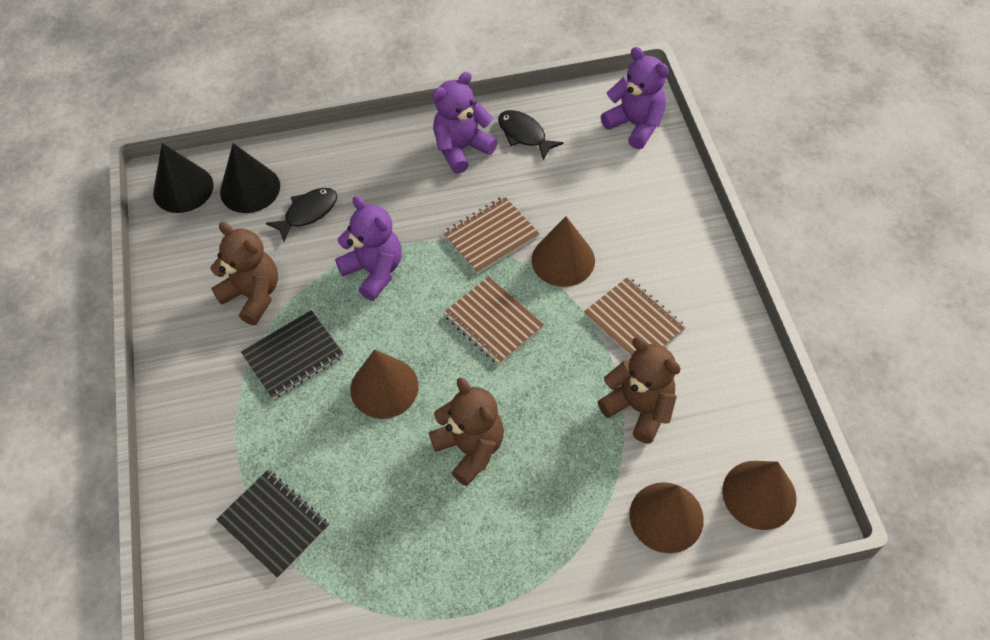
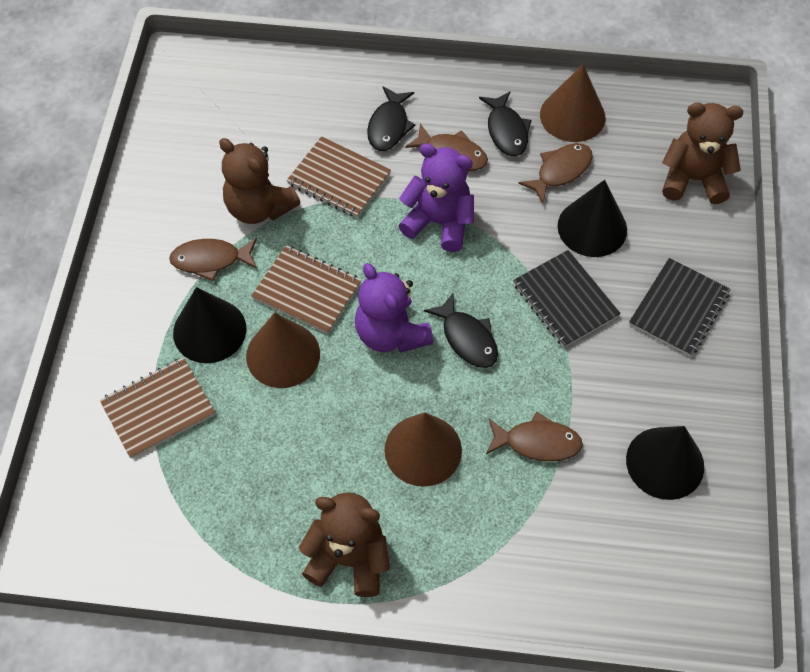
black cone: 2 -> 3
black fish: 2 -> 3
brown cone: 4 -> 3
brown fish: 0 -> 4
purple teddy bear: 3 -> 2

